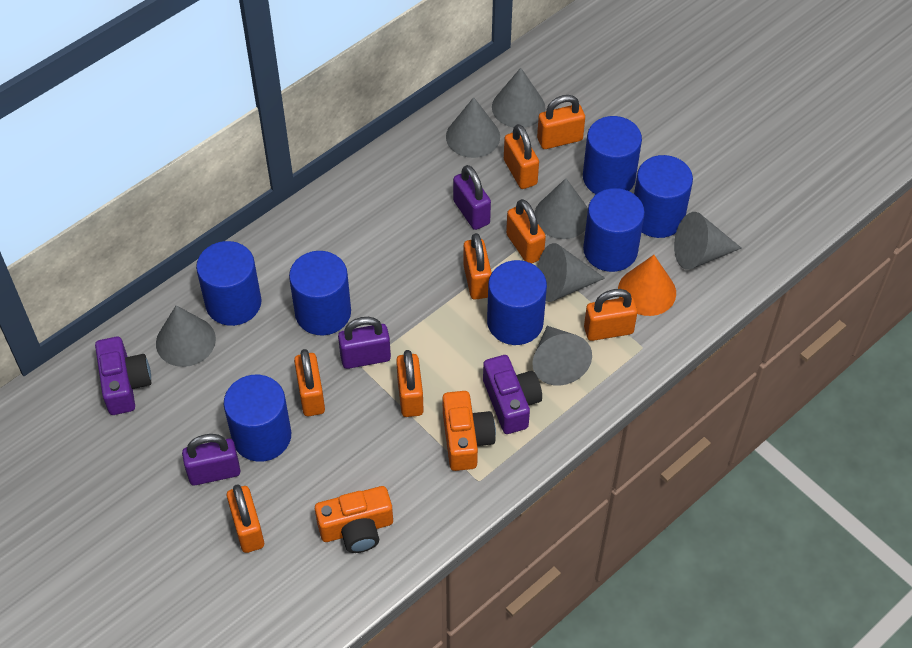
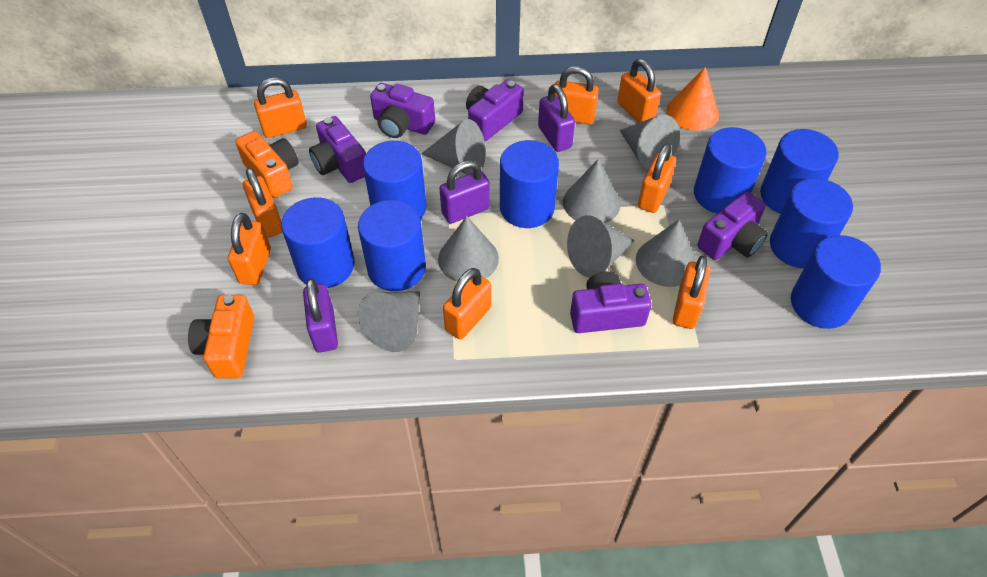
blue cylinder: 7 -> 8
purple camera: 2 -> 5

